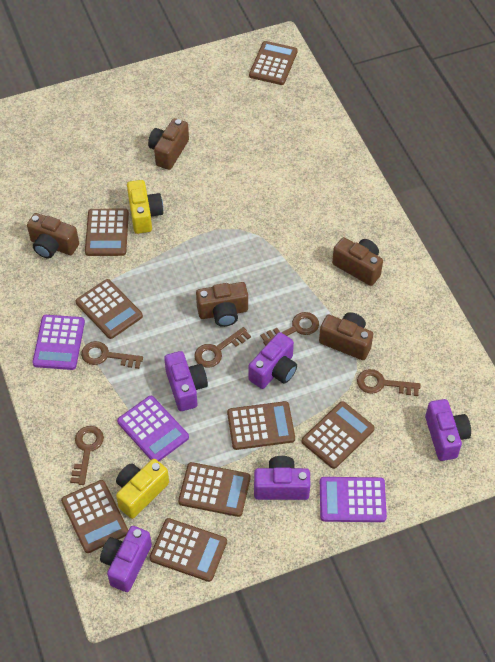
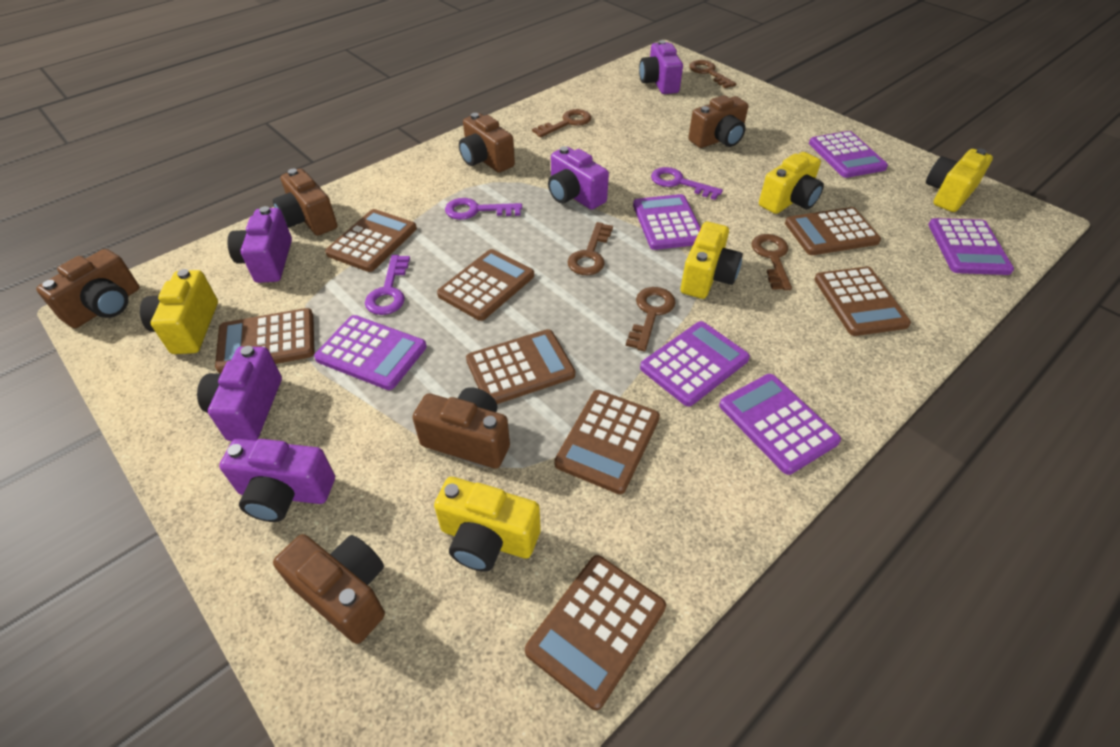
brown camera: 5 -> 6
purple calculator: 3 -> 6
purple key: 0 -> 3
yellow camera: 2 -> 5

